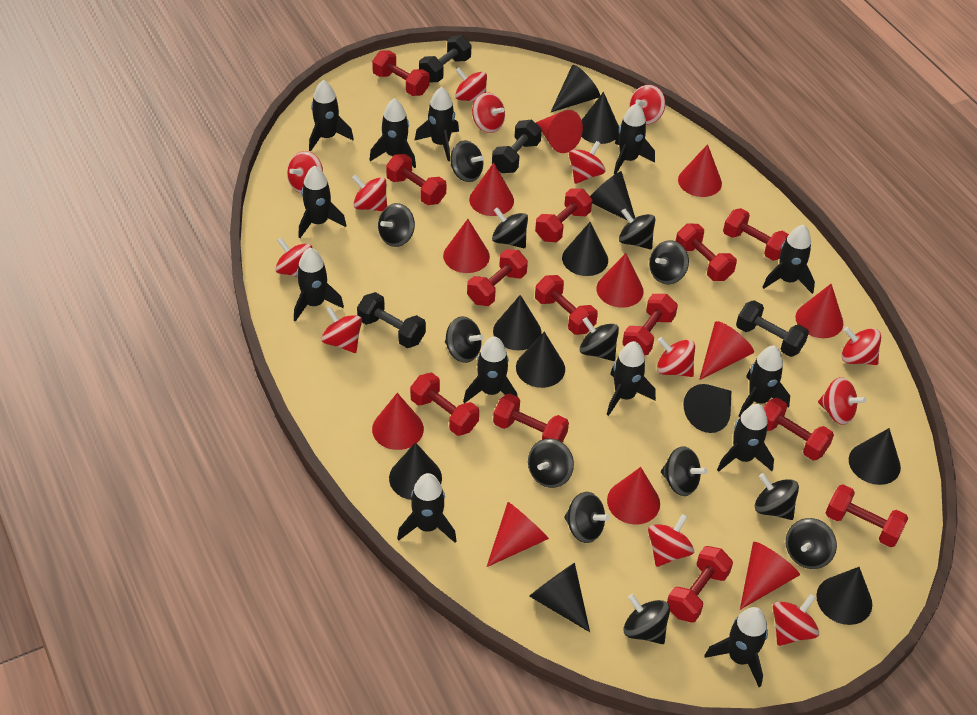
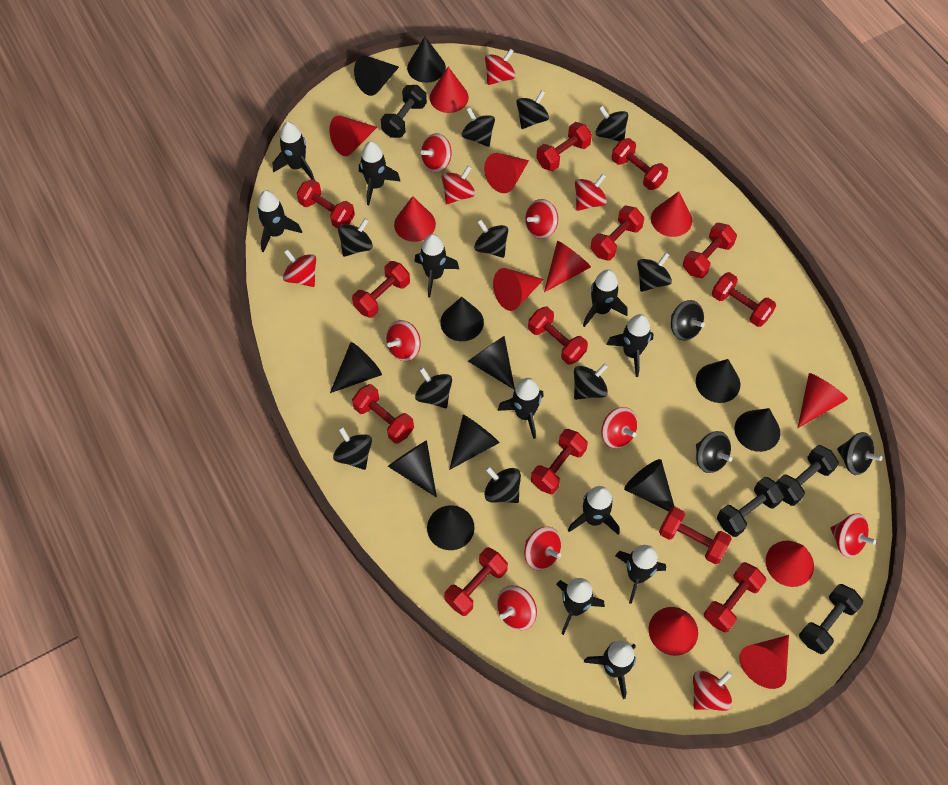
black rocket: 13 -> 11
red spinning top: 13 -> 12

